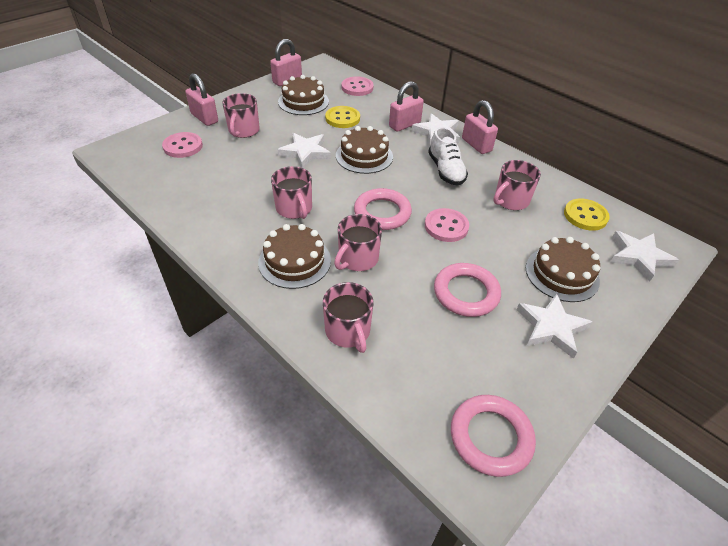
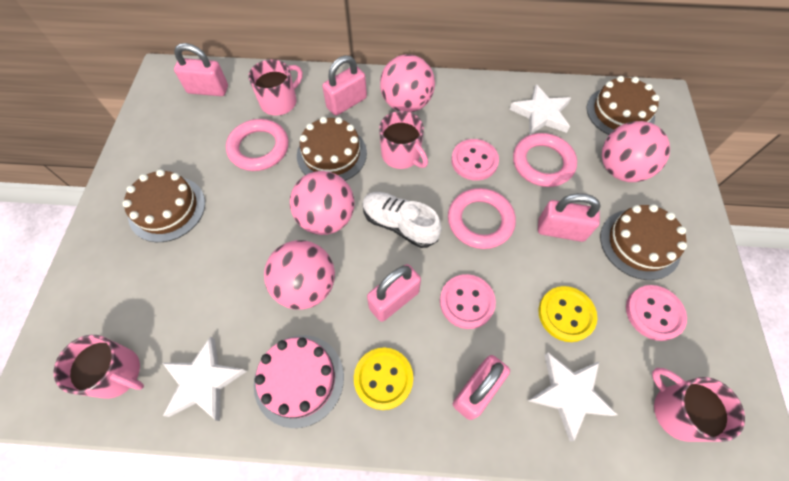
pink ball: 0 -> 4
pink cake: 0 -> 1
pink mug: 5 -> 4
pink padlock: 4 -> 5
white star: 4 -> 3

